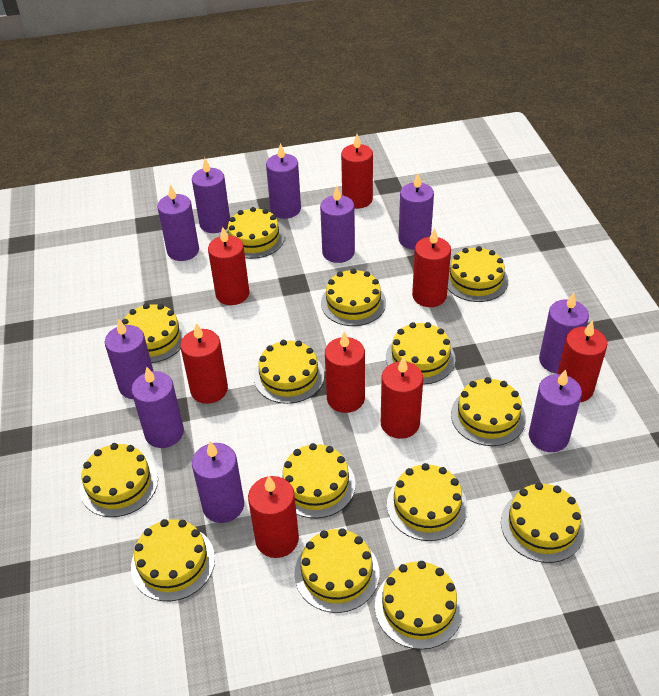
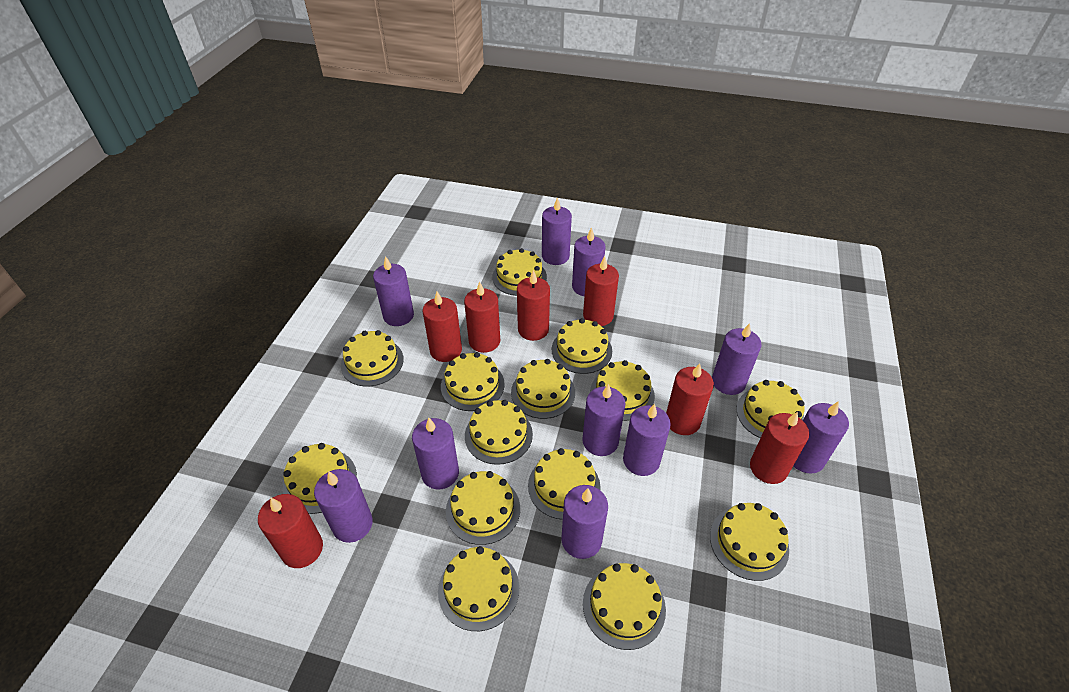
red candle: 8 -> 7

